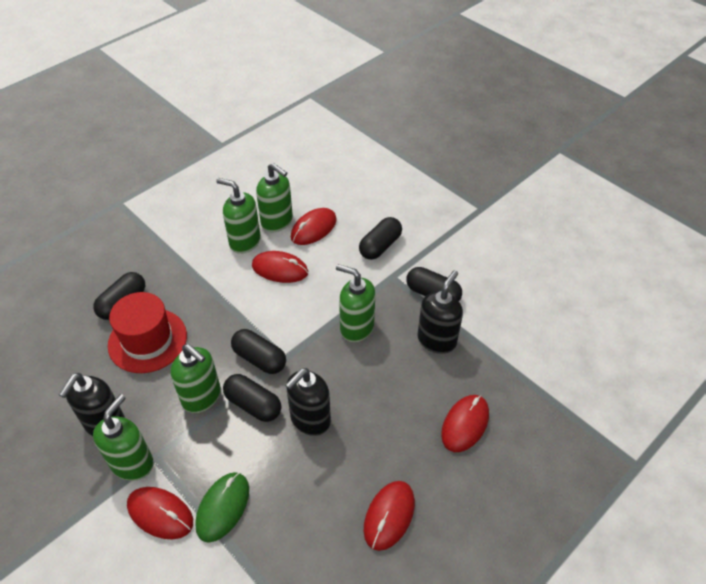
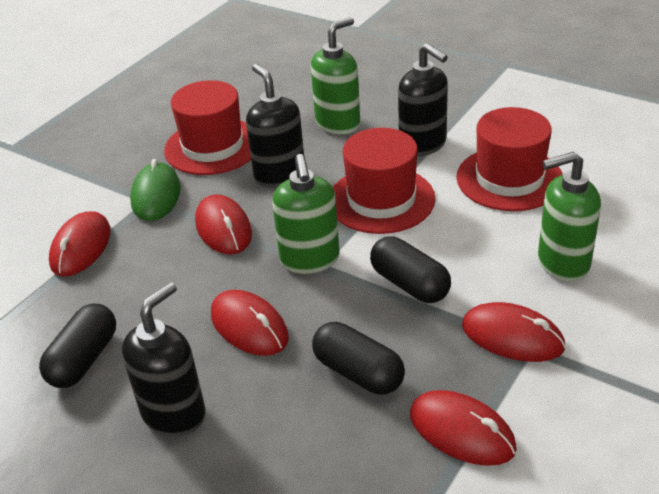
black capsule: 5 -> 3
green soap dispenser: 5 -> 3
red hat: 1 -> 3

